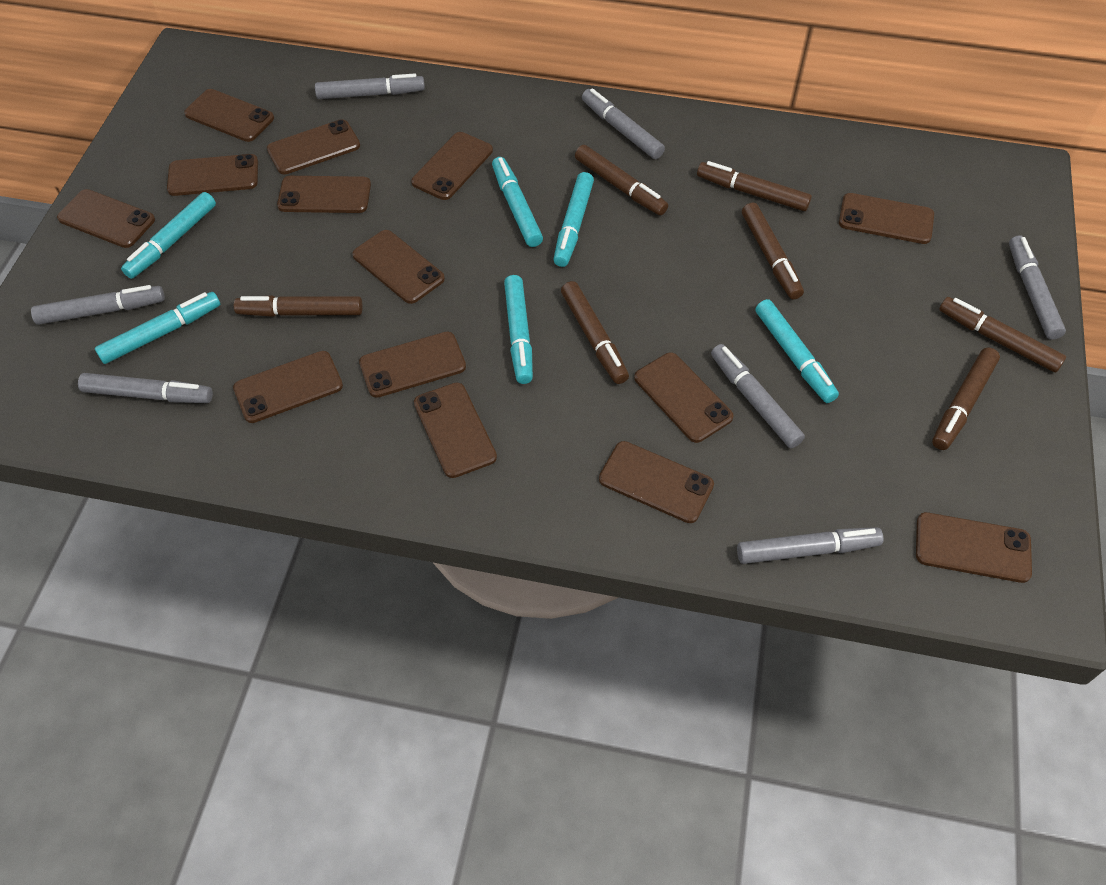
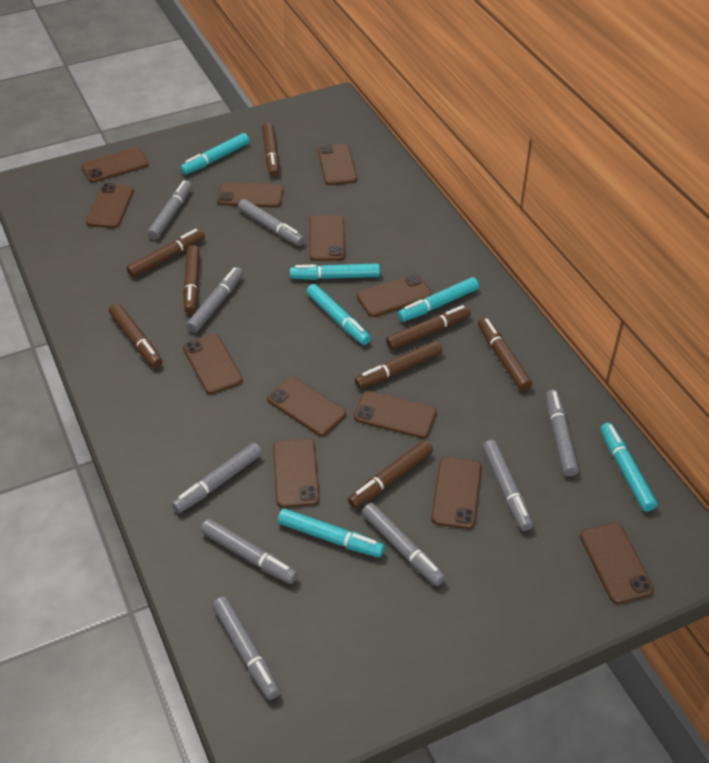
brown marker: 7 -> 8
brown phone: 14 -> 12
grey marker: 7 -> 9

